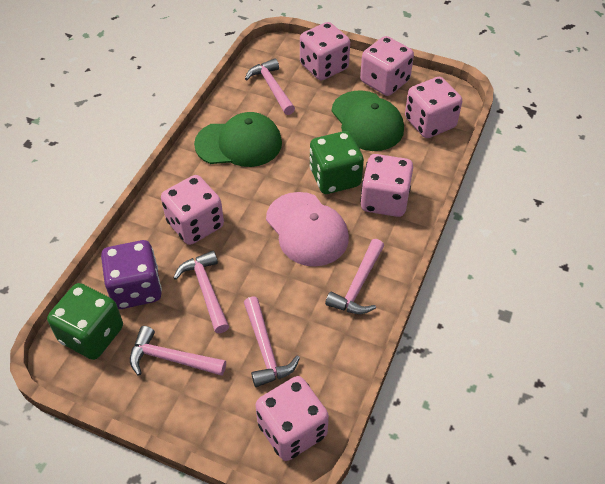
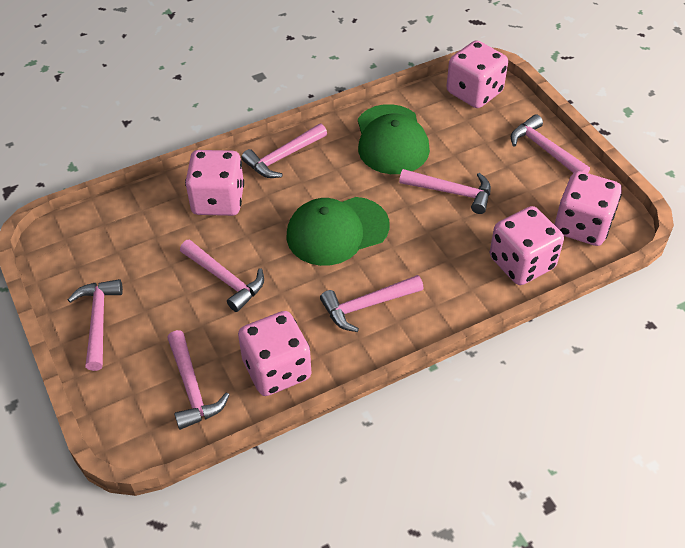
green dice: 2 -> 0
pink cap: 1 -> 0
pink dice: 6 -> 5
pink hammer: 5 -> 7
purple dice: 1 -> 0

